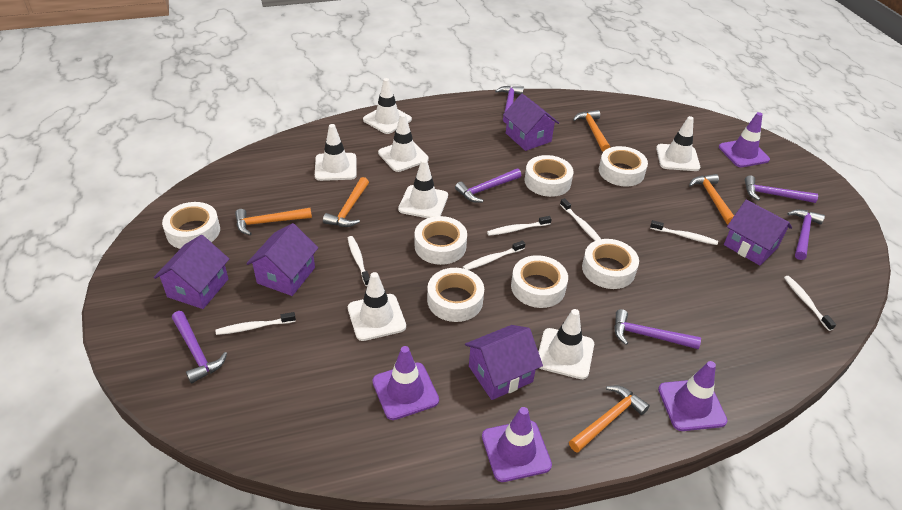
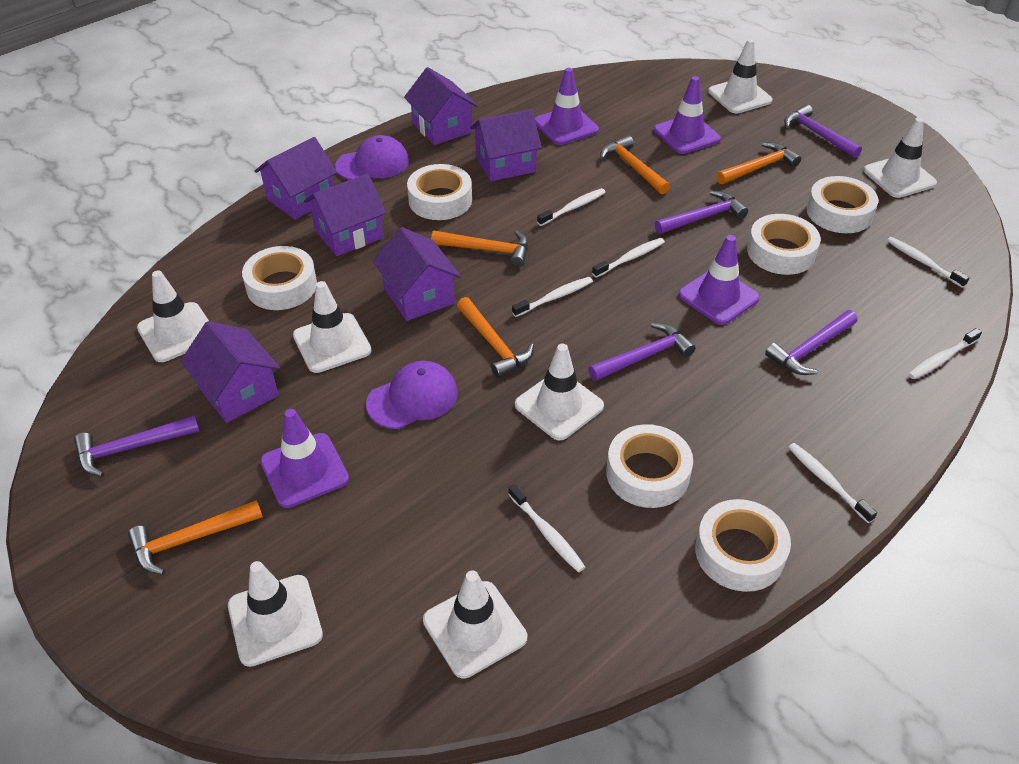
purple cap: 0 -> 2
purple hammer: 6 -> 5
purple house: 5 -> 6
white tape: 7 -> 6

